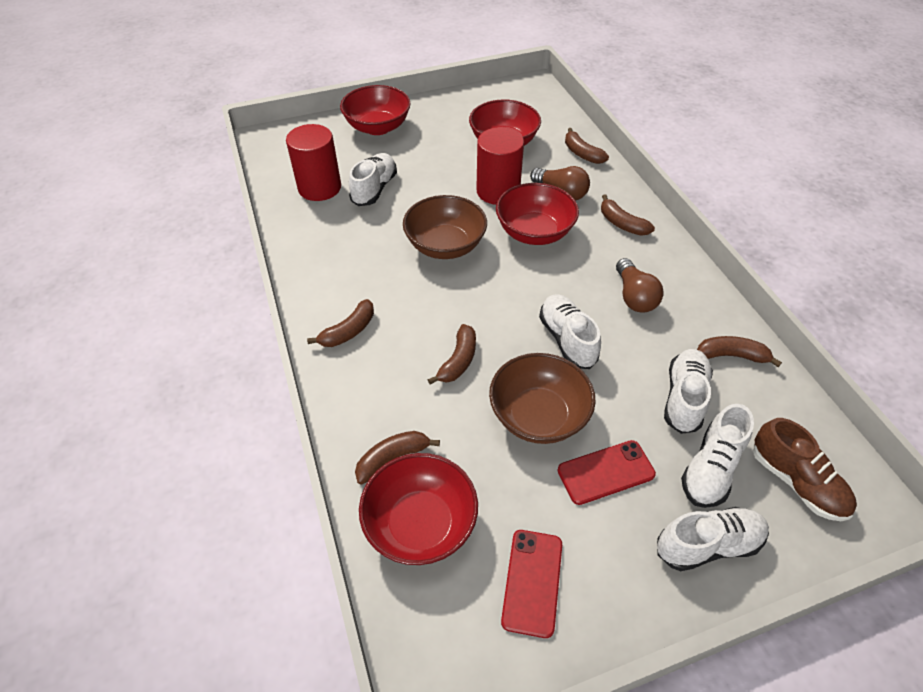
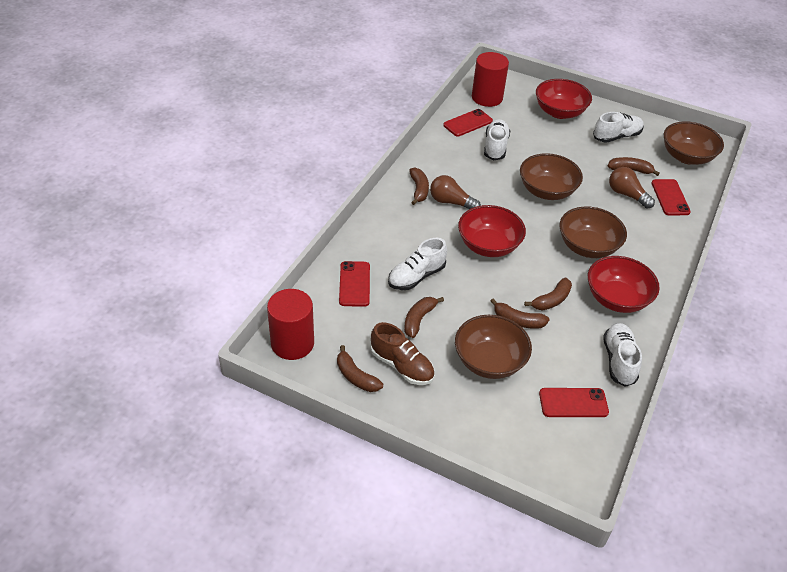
brown bowl: 2 -> 4
red bowl: 4 -> 3
red phone: 2 -> 4
white shoe: 5 -> 4

